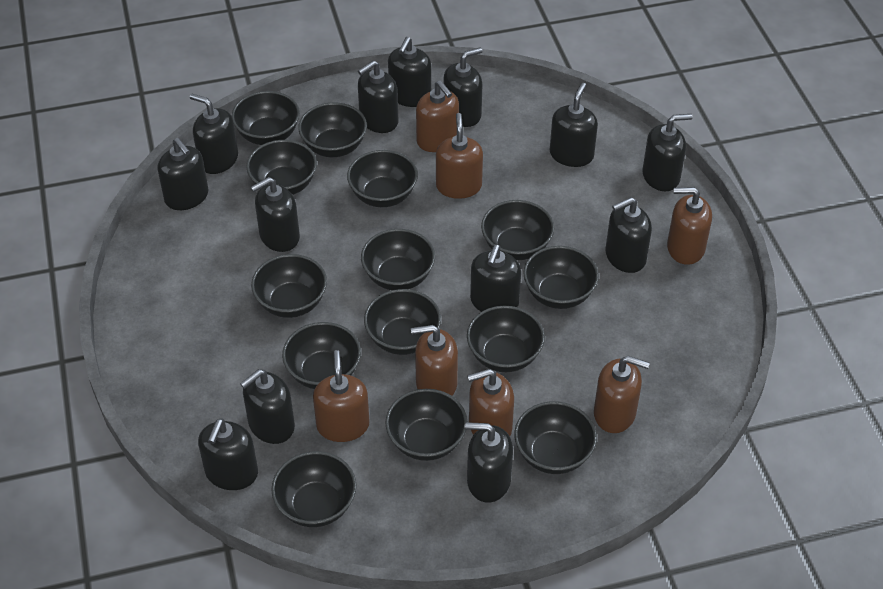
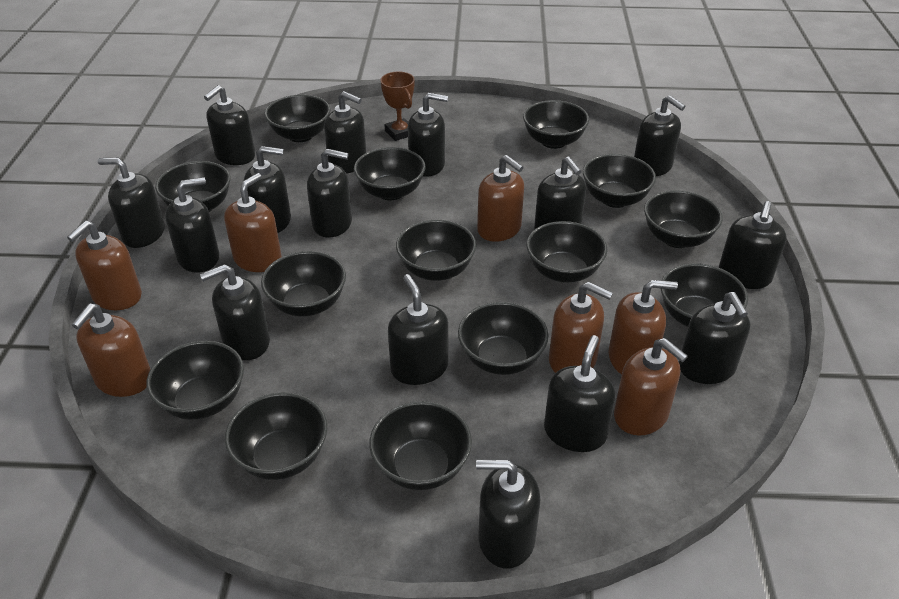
black soap dispenser: 13 -> 15
brown trophy: 0 -> 1

